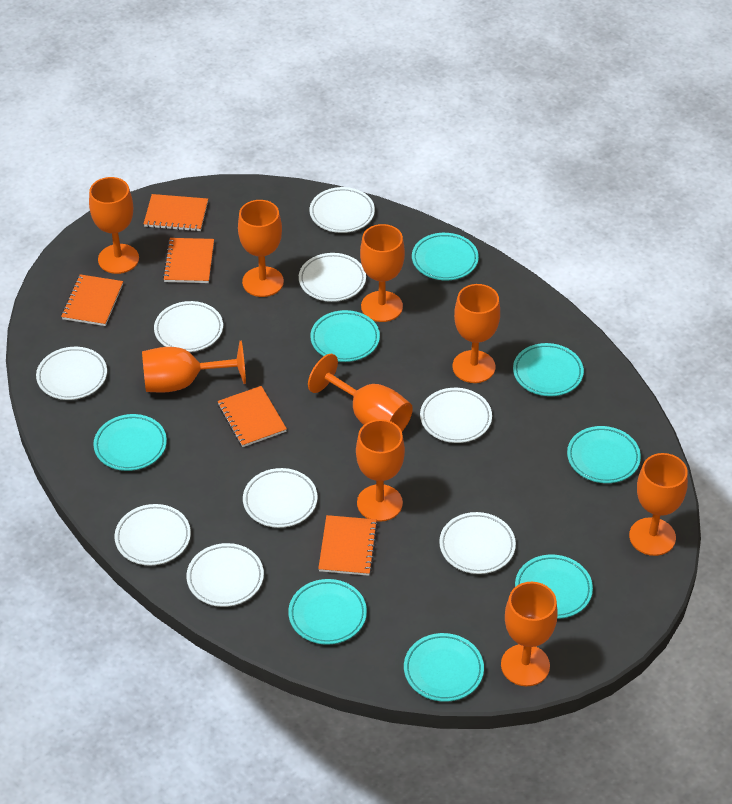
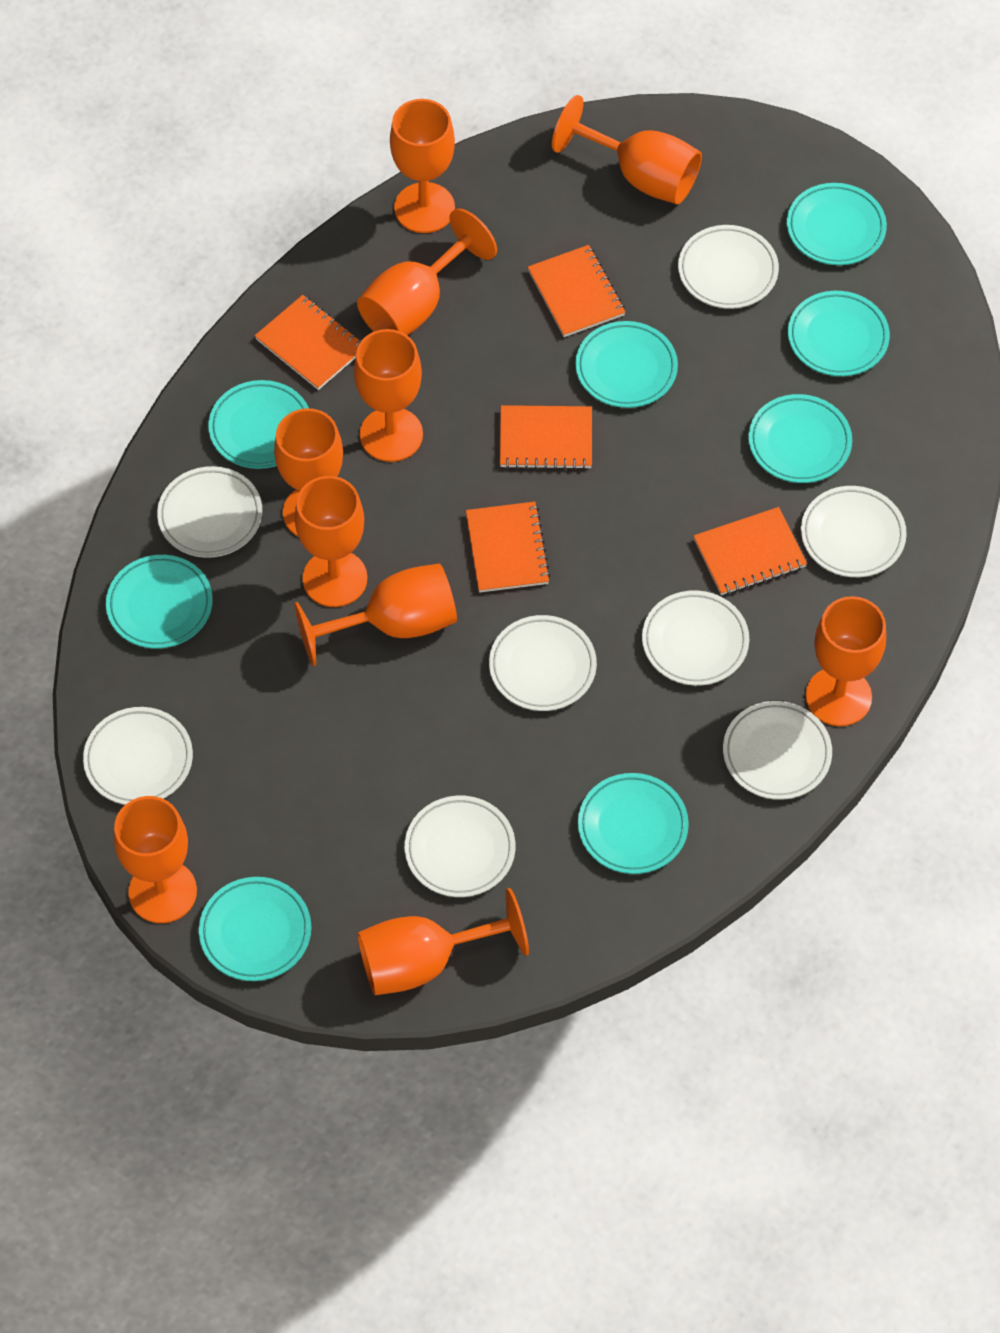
orange goblet: 9 -> 10
white plate: 9 -> 8

